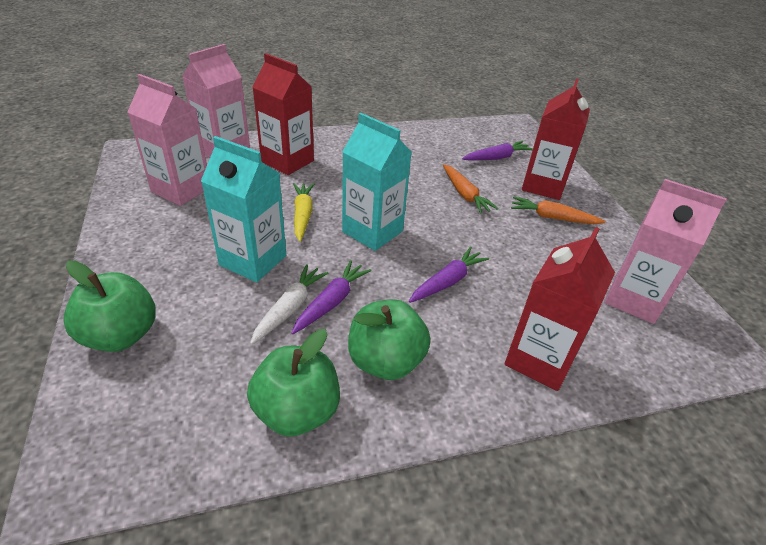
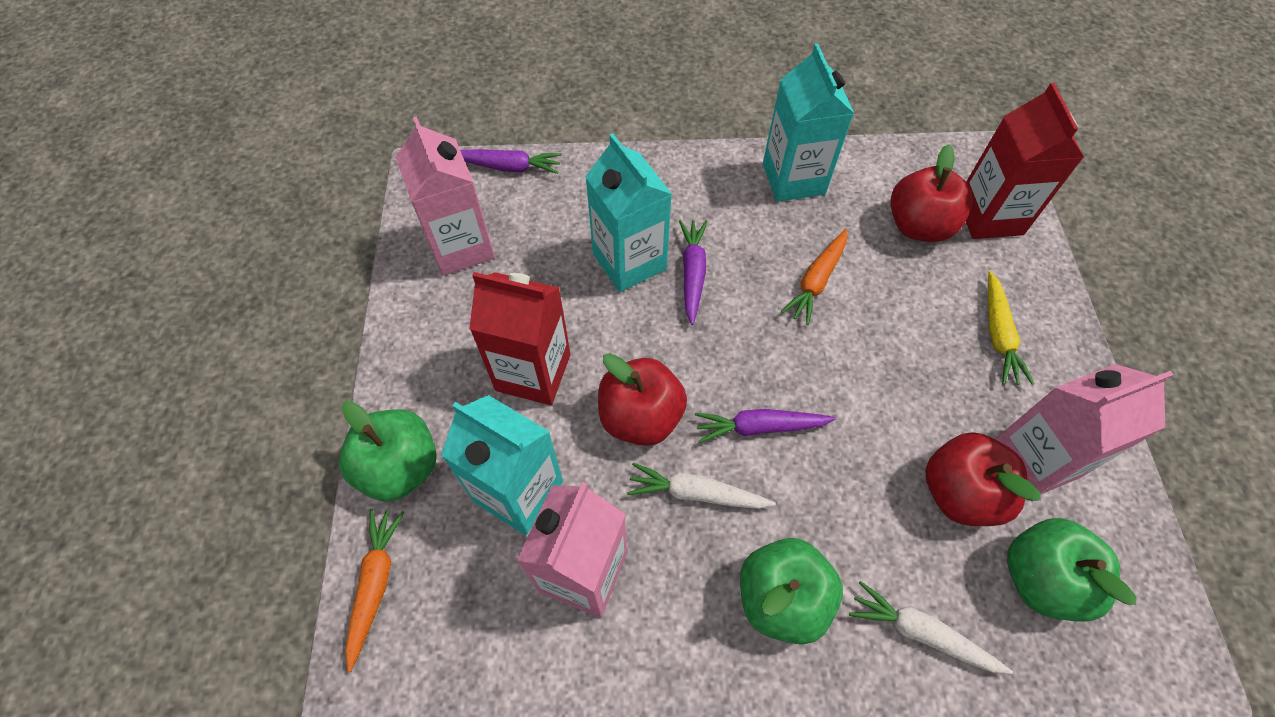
red apple: 0 -> 3
red carton: 3 -> 2
turquoise carton: 2 -> 3
white carrot: 1 -> 2

